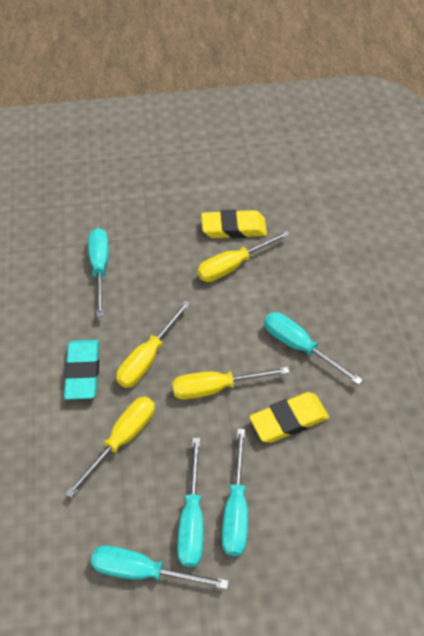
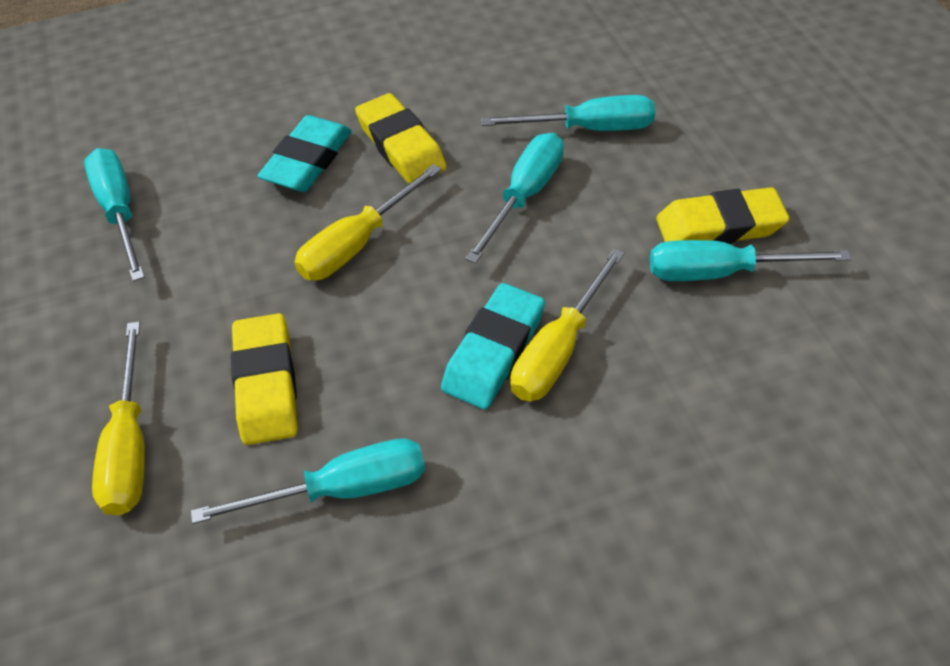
turquoise eraser: 1 -> 2
yellow eraser: 2 -> 3
yellow screwdriver: 4 -> 3

